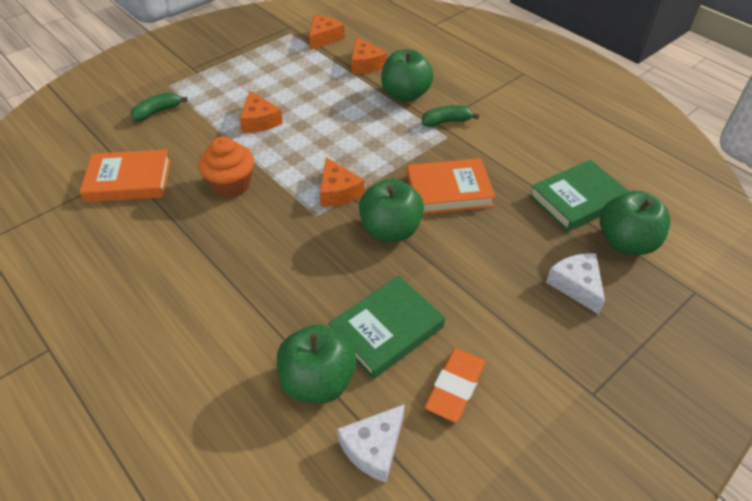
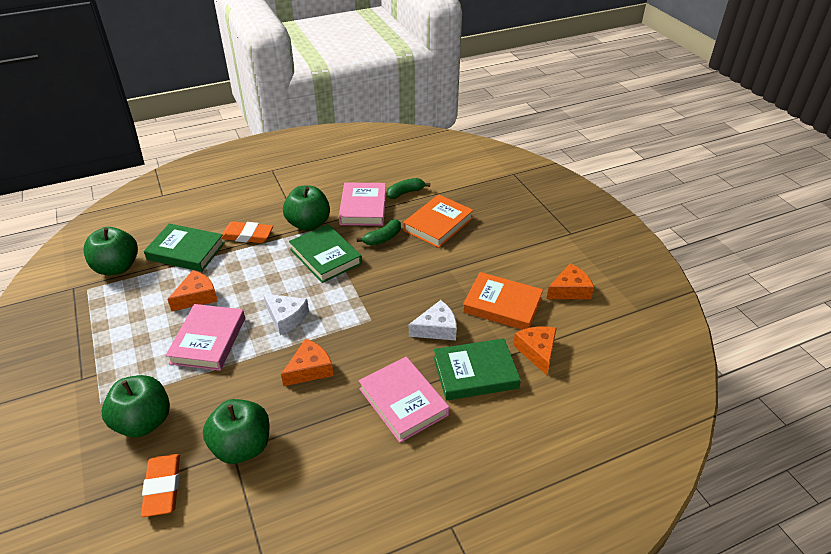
green book: 2 -> 3
orange cupcake: 1 -> 0
orange eraser: 1 -> 2
pink book: 0 -> 3

